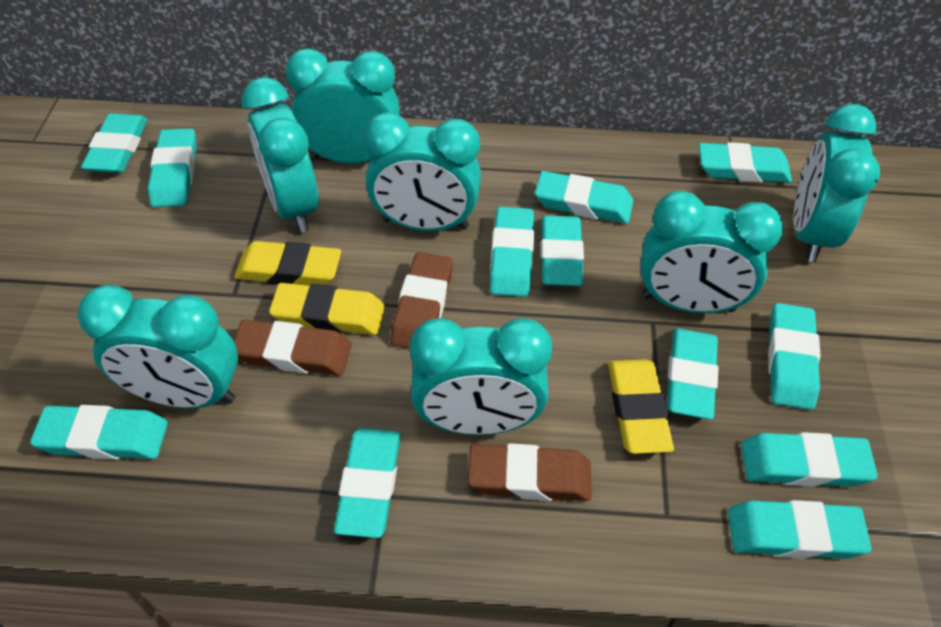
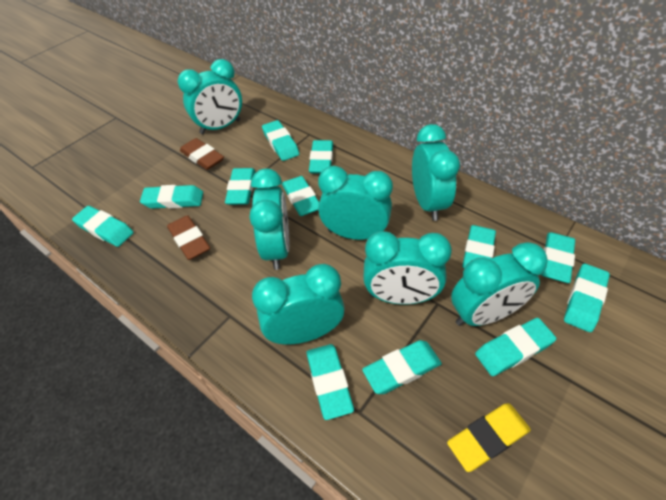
brown eraser: 3 -> 2
yellow eraser: 3 -> 1

